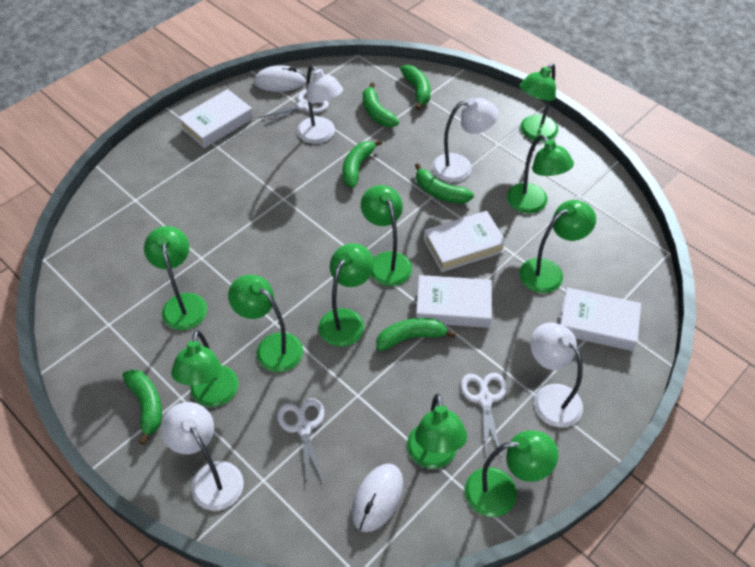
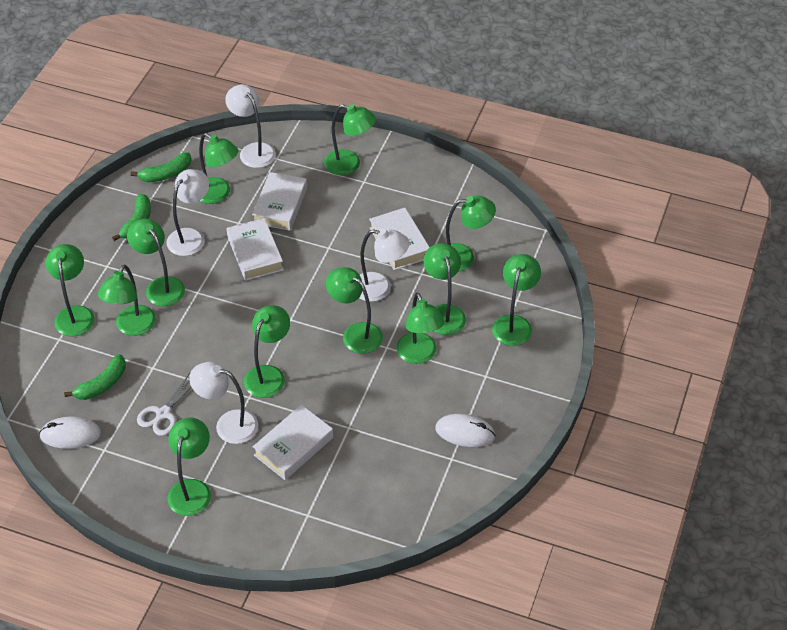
green banana: 6 -> 3
green lamp: 10 -> 12
white scissors: 3 -> 1

